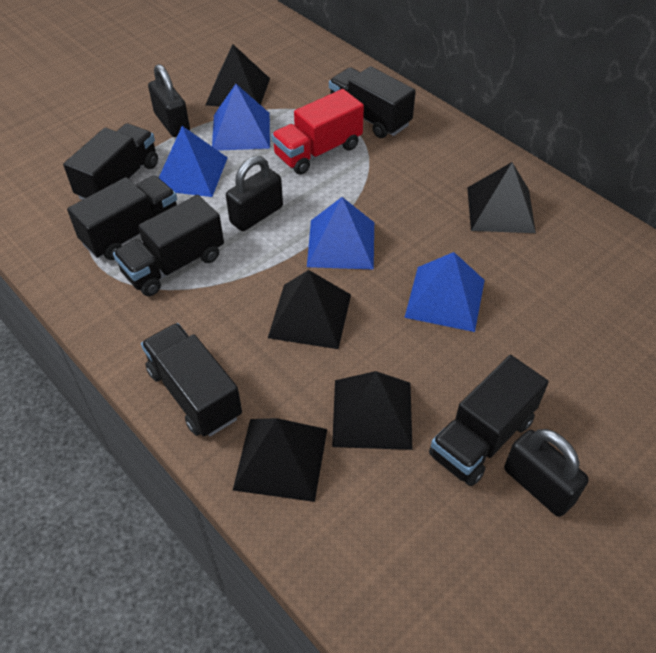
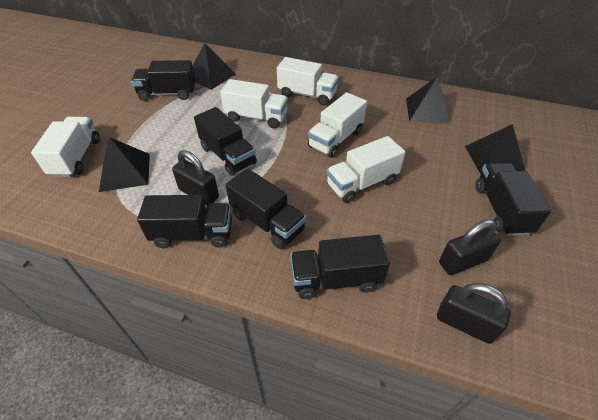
black pyramid: 5 -> 4
blue pyramid: 4 -> 0
red truck: 1 -> 0
white truck: 0 -> 5

